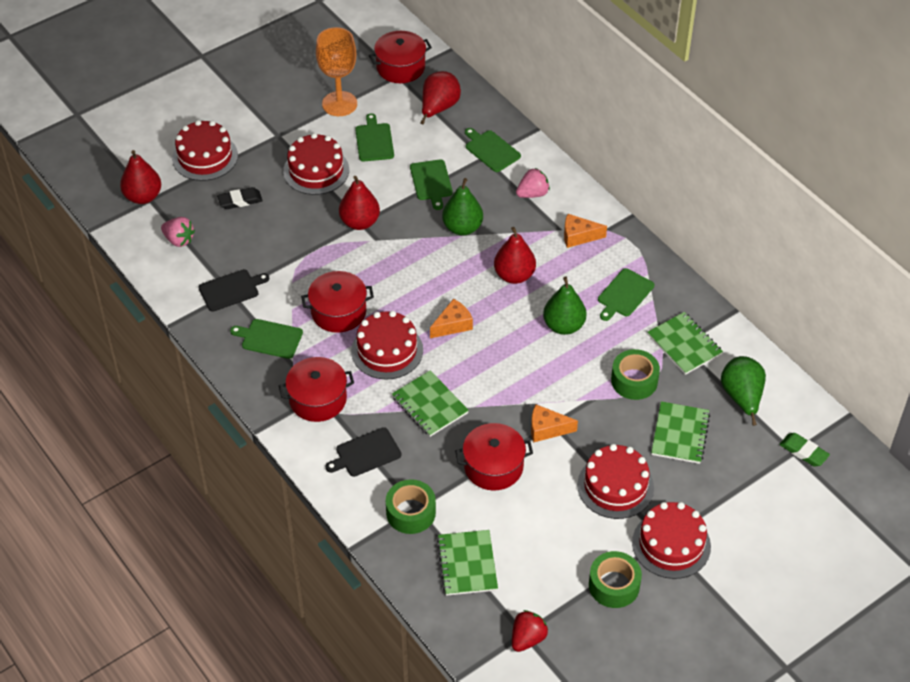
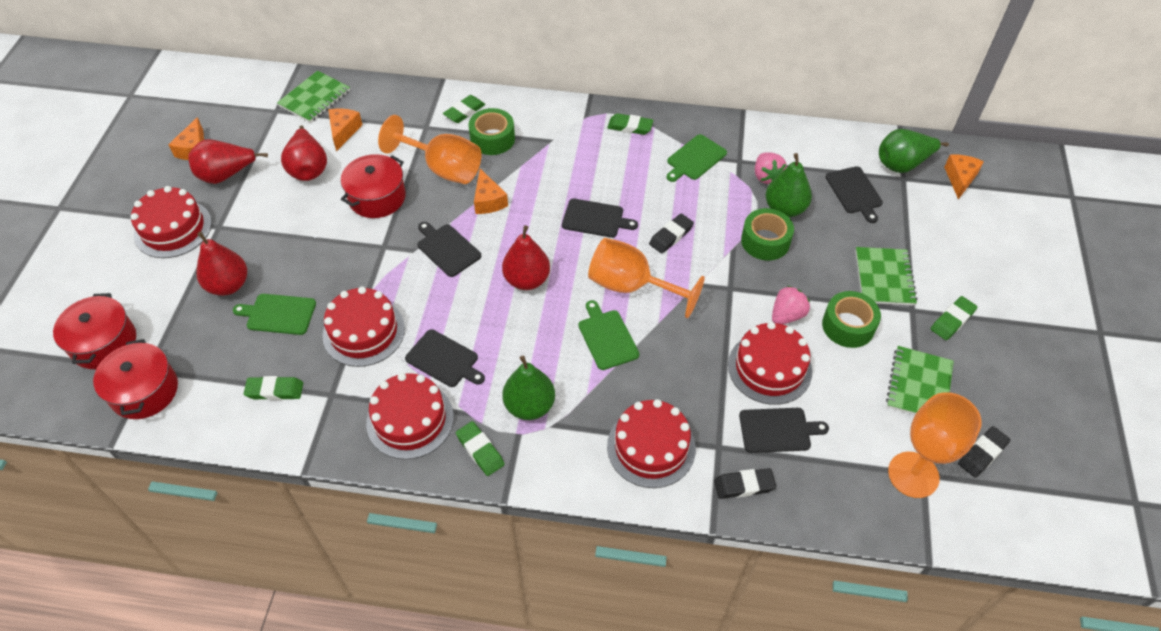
black cutting board: 2 -> 5
black eraser: 1 -> 3
green cutting board: 5 -> 3
green eraser: 1 -> 5
green notebook: 4 -> 3
orange cheese: 3 -> 4
orange goblet: 1 -> 3
red pot: 4 -> 3
red strawberry: 1 -> 0

